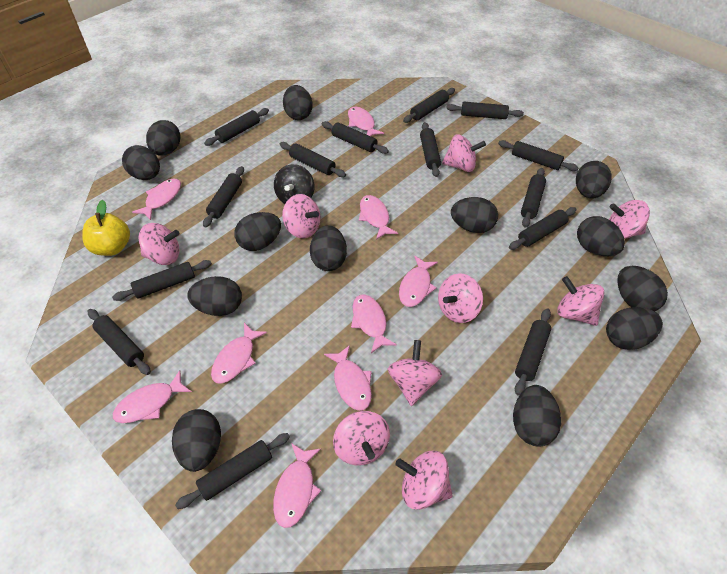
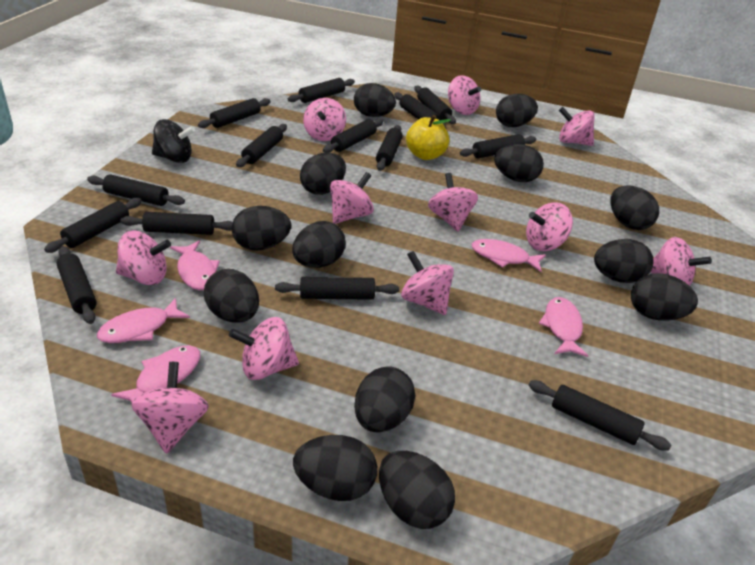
pink fish: 9 -> 5
pink spinning top: 9 -> 11

